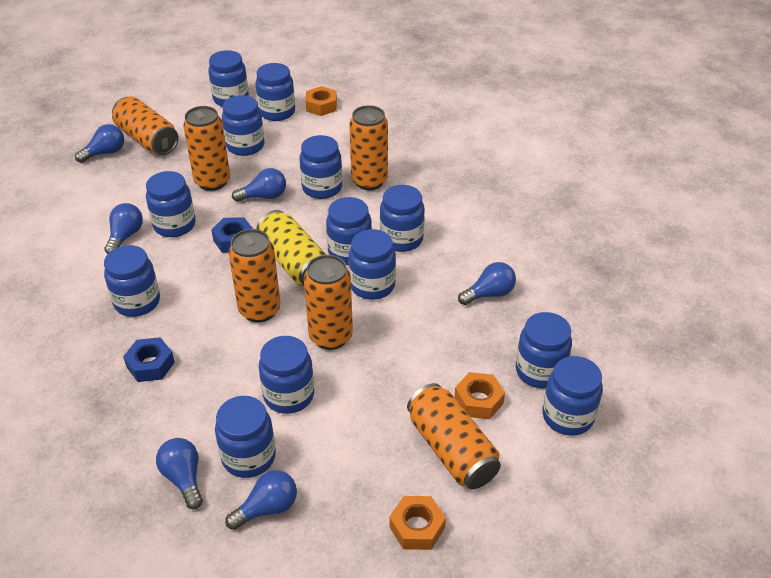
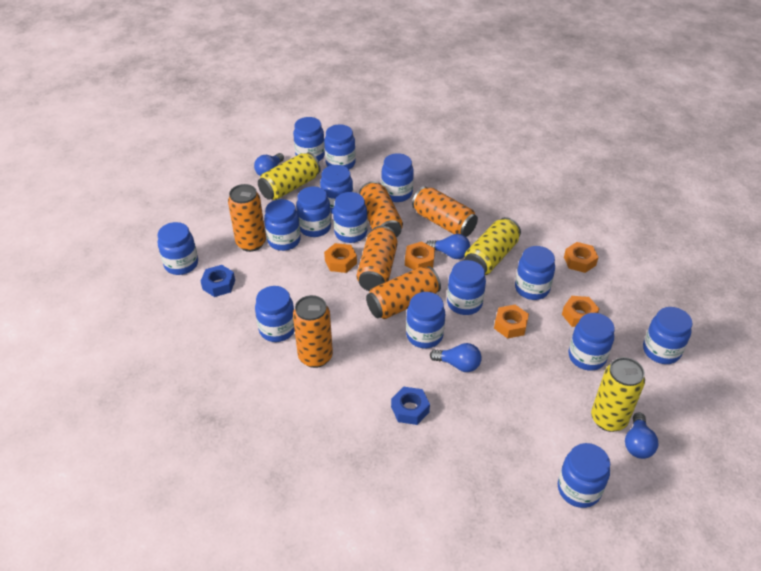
blue jar: 13 -> 15
blue light bulb: 6 -> 4
orange nut: 3 -> 5
yellow can: 1 -> 3

